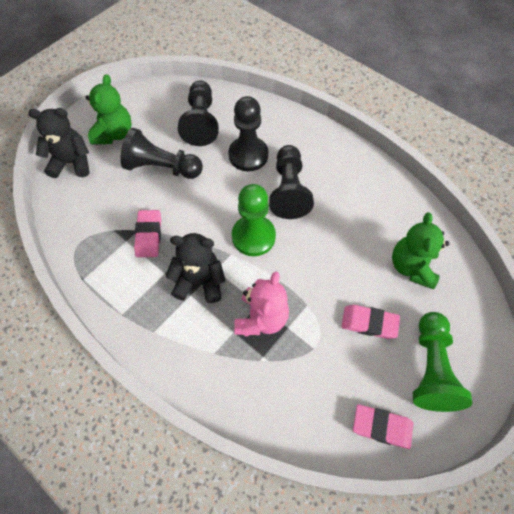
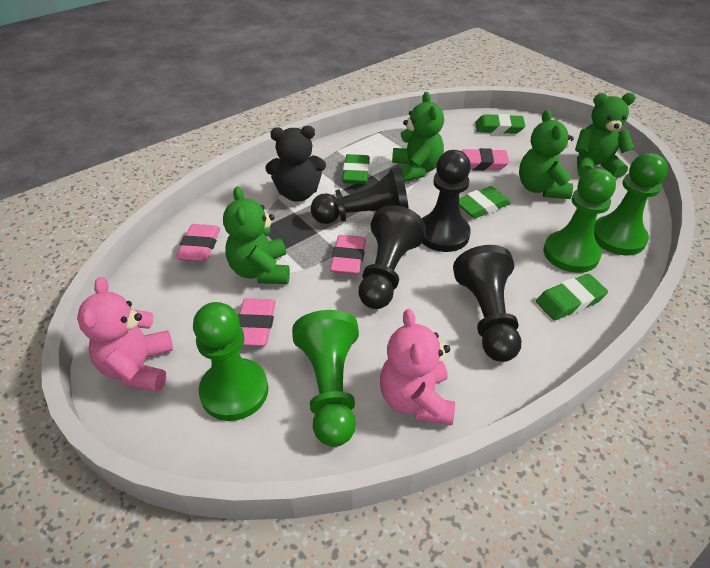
black teddy bear: 2 -> 1
green eraser: 0 -> 4
green pawn: 2 -> 4
green teddy bear: 2 -> 4
pink eraser: 3 -> 4
pink teddy bear: 1 -> 2

